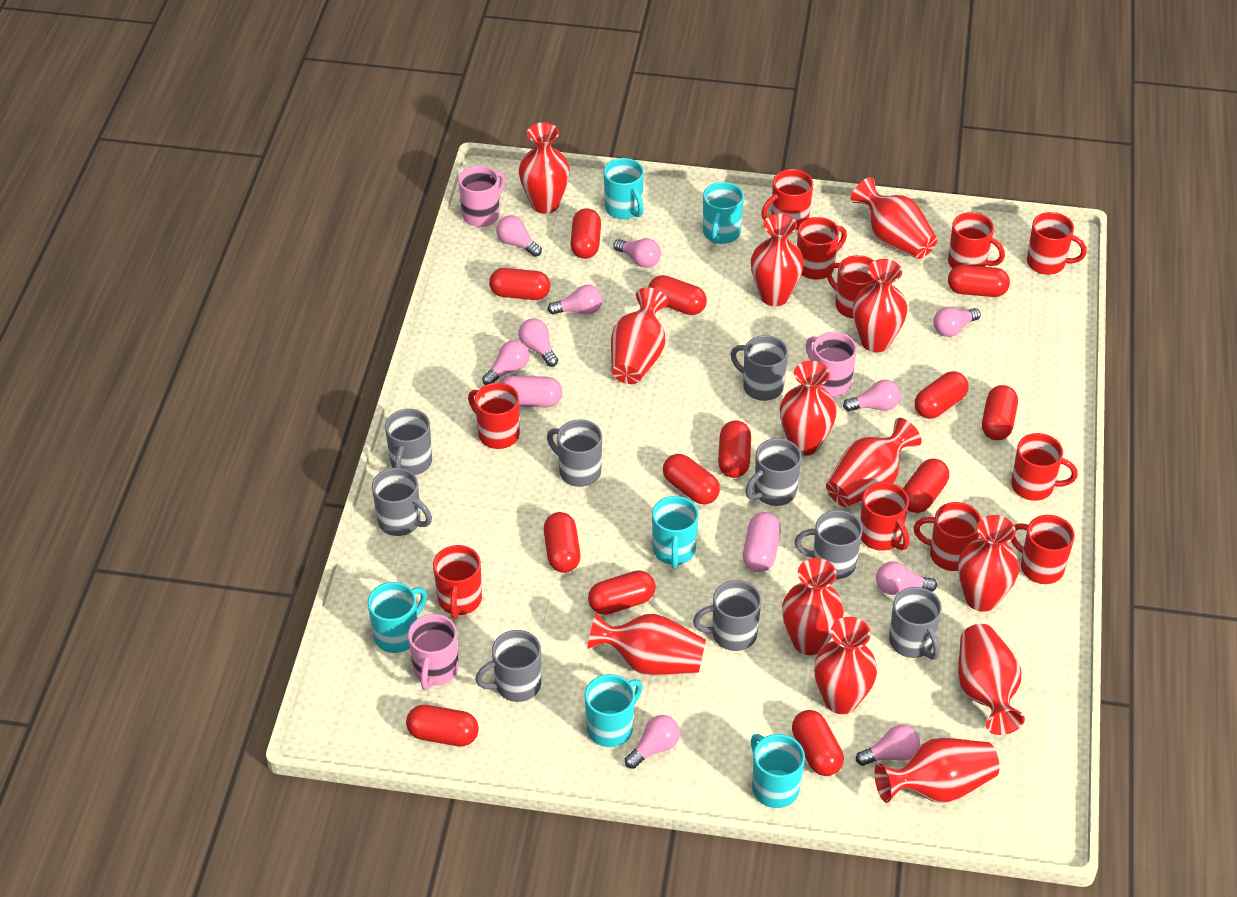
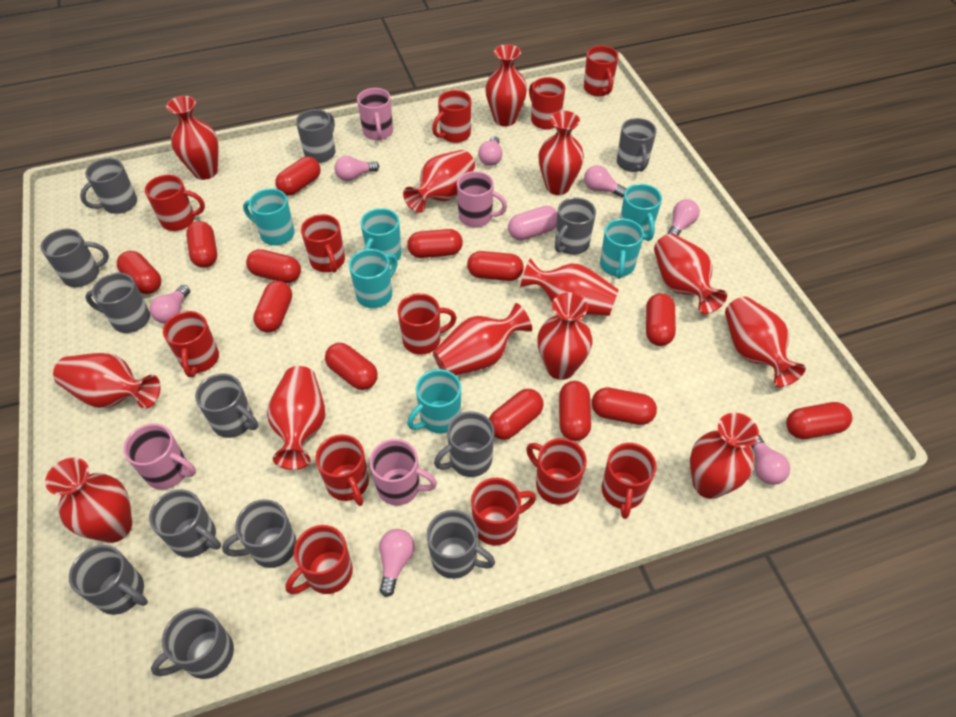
grey mug: 9 -> 13
pink capsule: 2 -> 1
pink light bulb: 10 -> 7
pink mug: 3 -> 4
red mug: 11 -> 12

